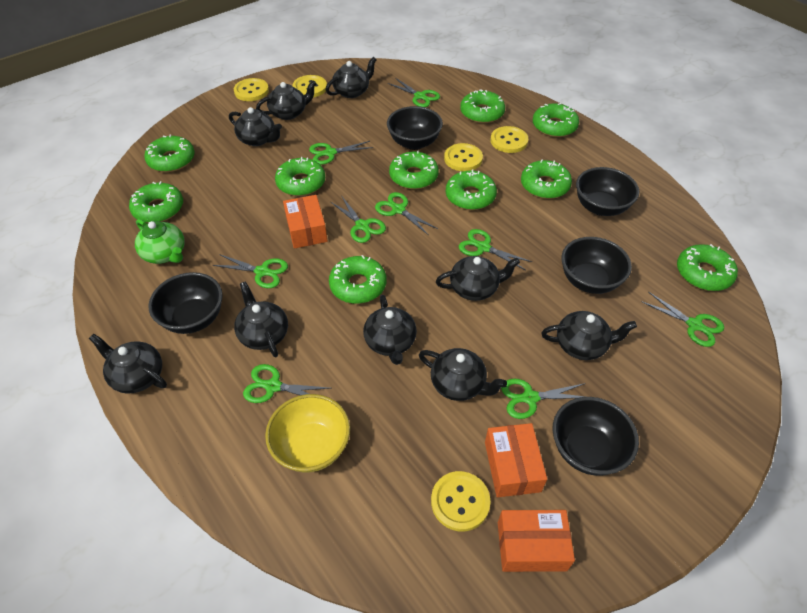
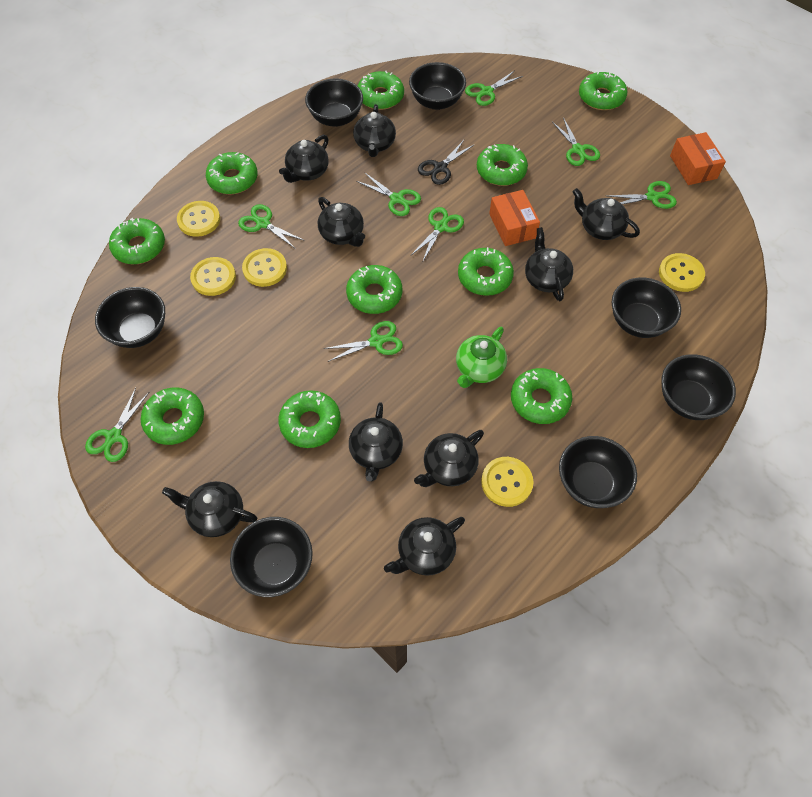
black bowl: 5 -> 7
black scissors: 0 -> 1
green scissors: 9 -> 8
orange box: 3 -> 2
yellow bowl: 1 -> 0

